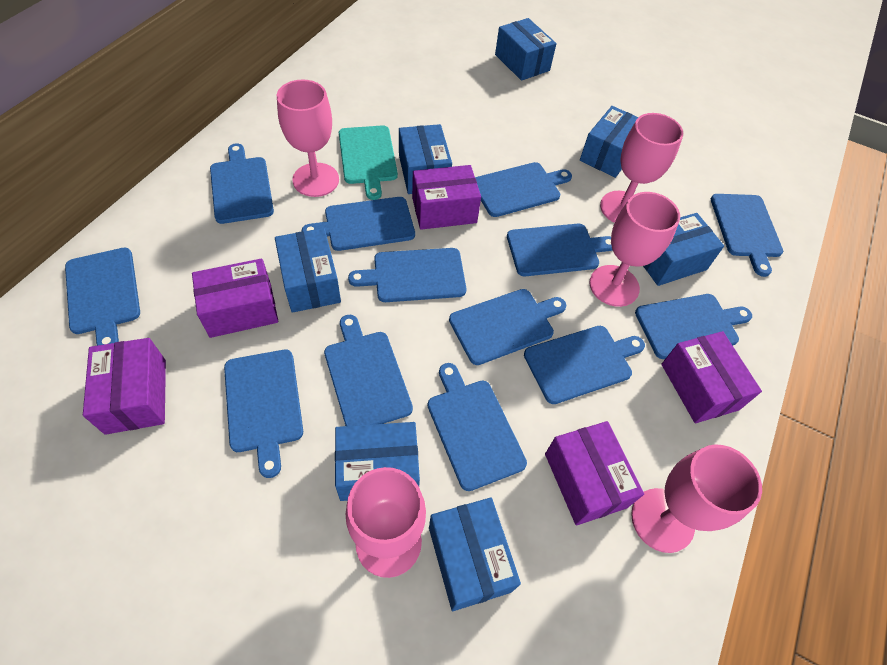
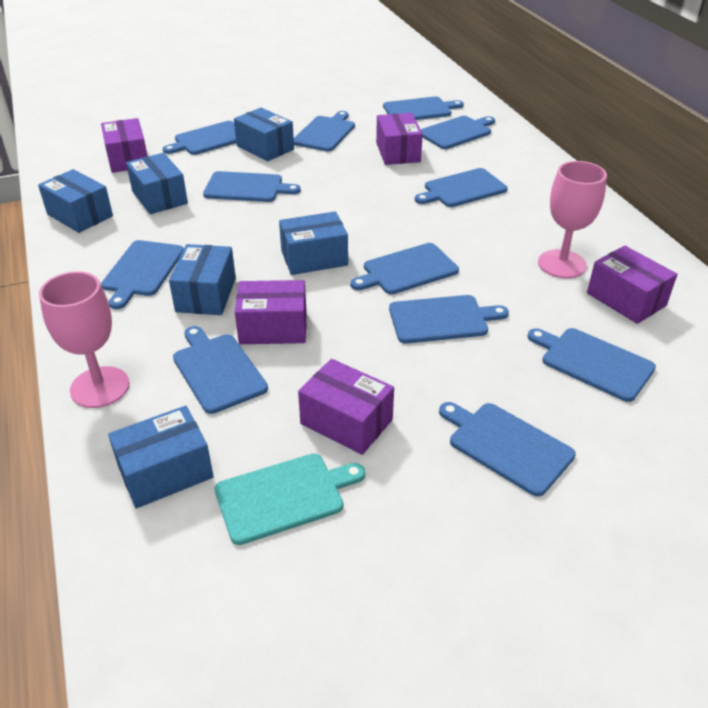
blue box: 7 -> 6
blue cutting board: 13 -> 12
pink goblet: 5 -> 2

